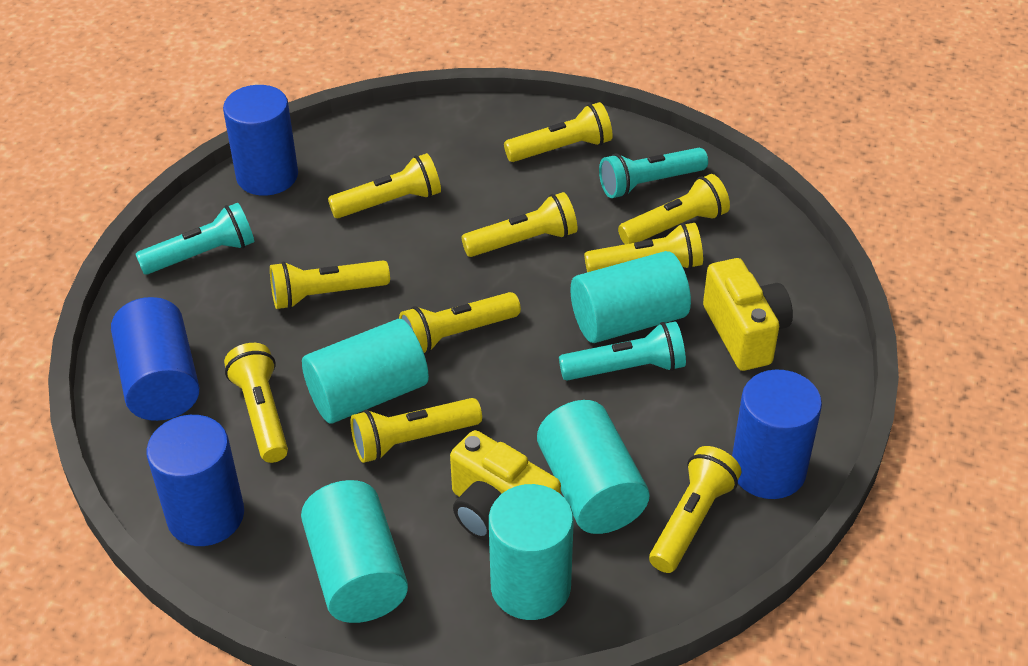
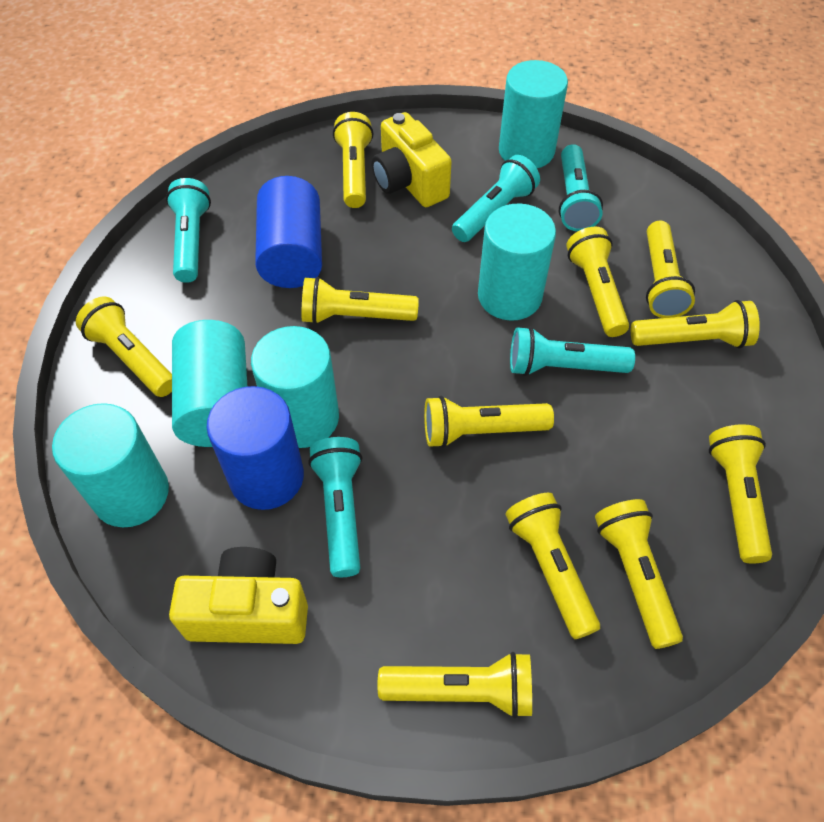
blue cylinder: 4 -> 2
turquoise flashlight: 3 -> 5
yellow flashlight: 10 -> 11

